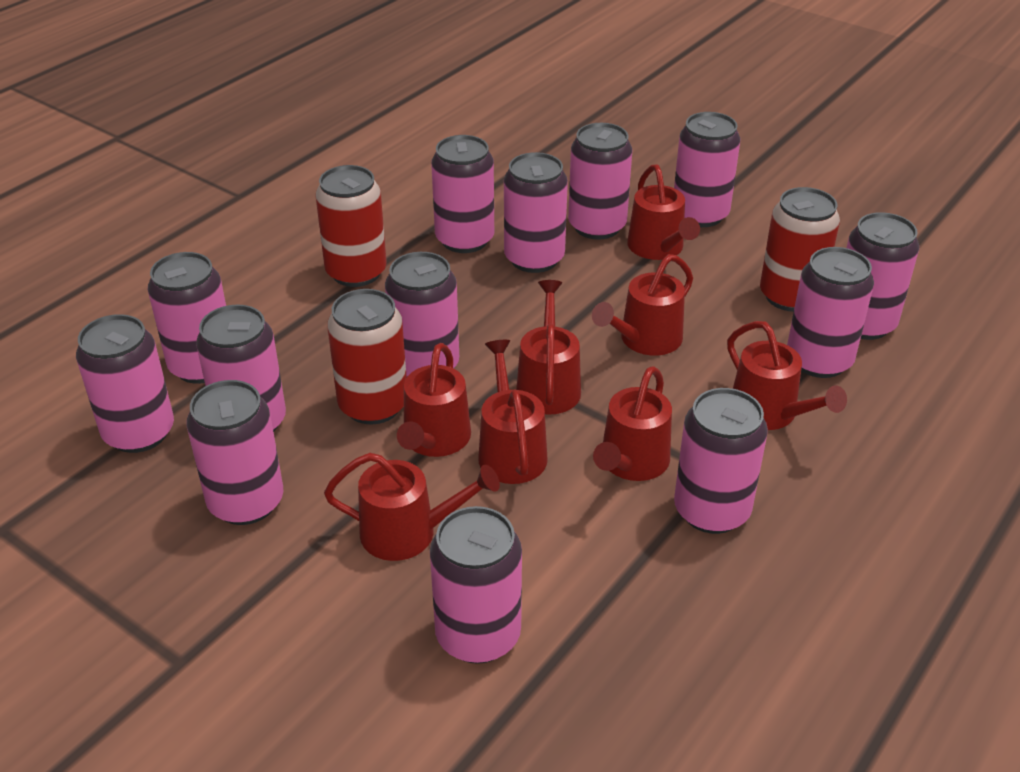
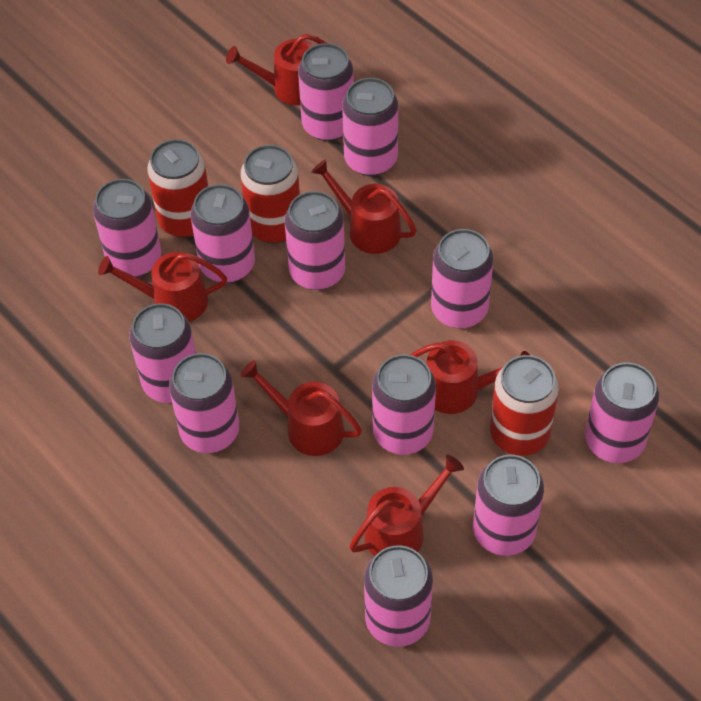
pink can: 13 -> 12
red watering can: 8 -> 6

